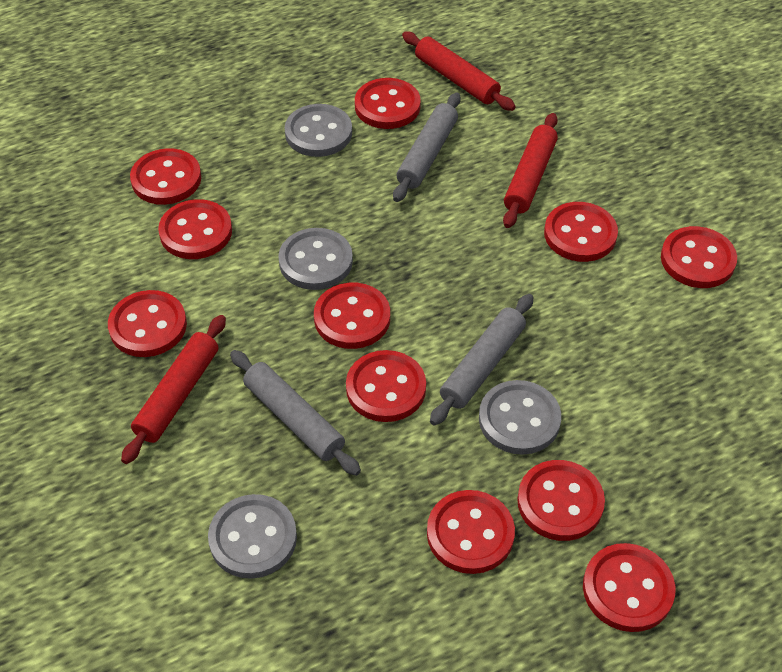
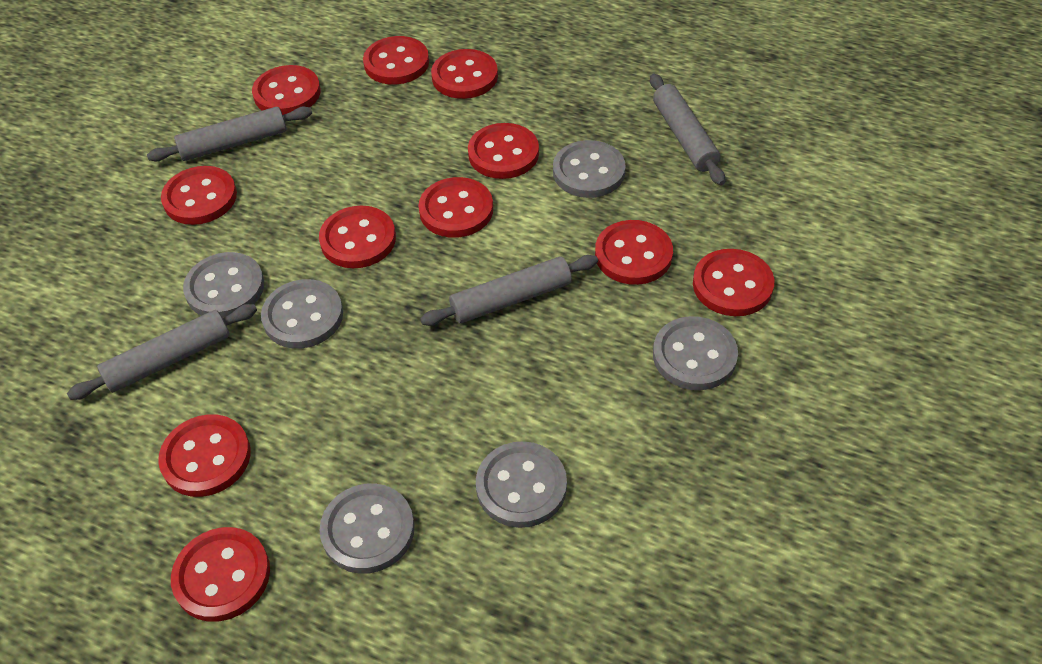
grey button: 4 -> 6
grey rolling pin: 3 -> 4
red rolling pin: 3 -> 0

